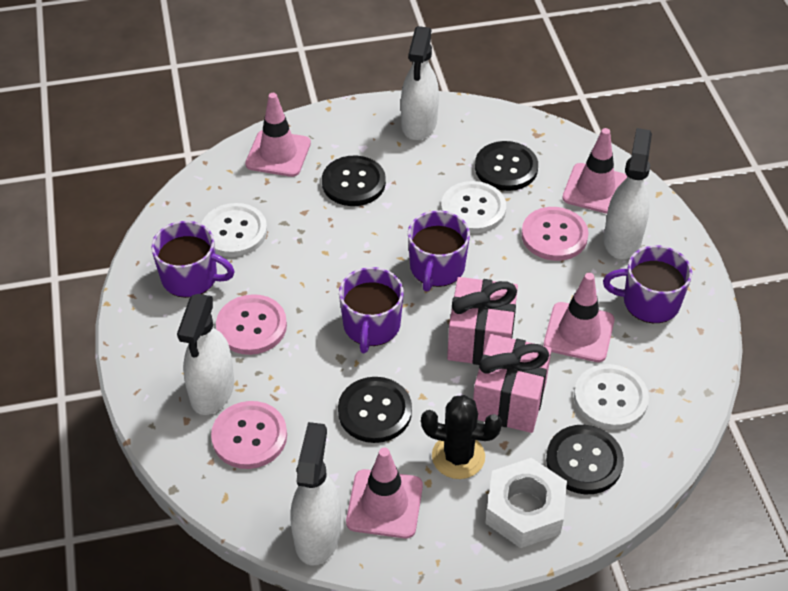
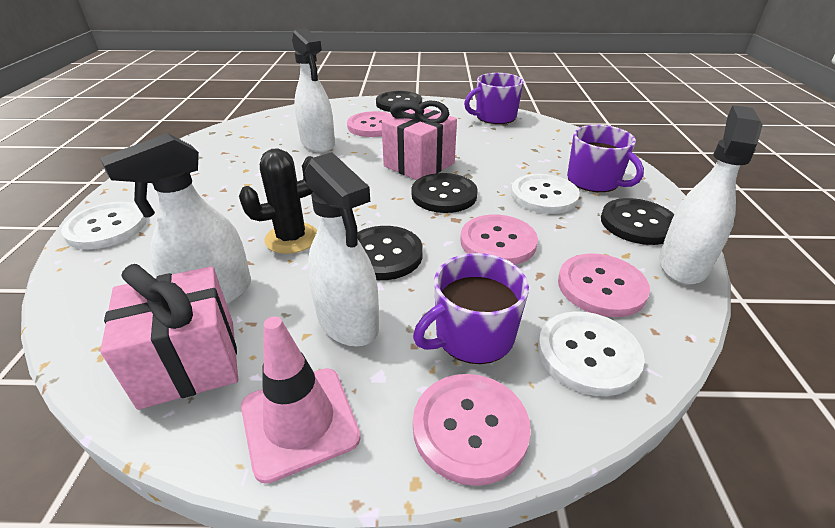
pink button: 3 -> 4
pink traffic cone: 4 -> 1
purple mug: 4 -> 3
white nut: 1 -> 0

